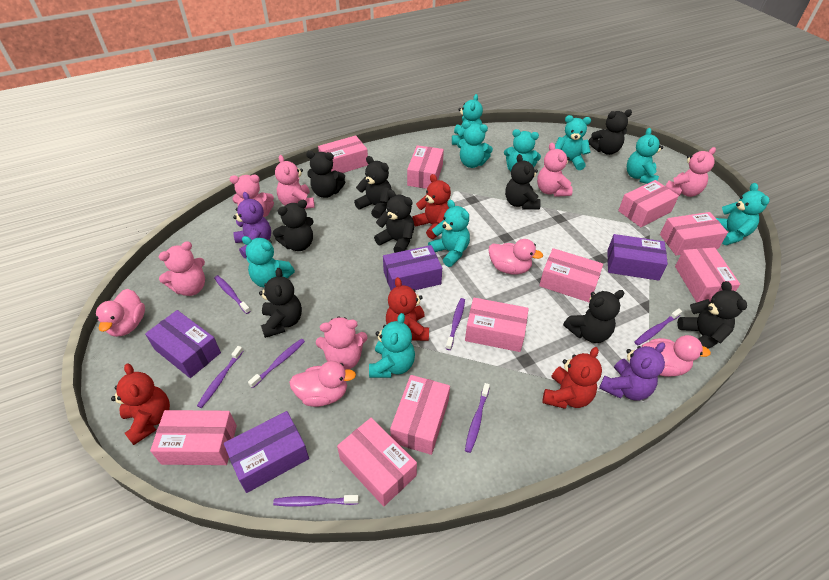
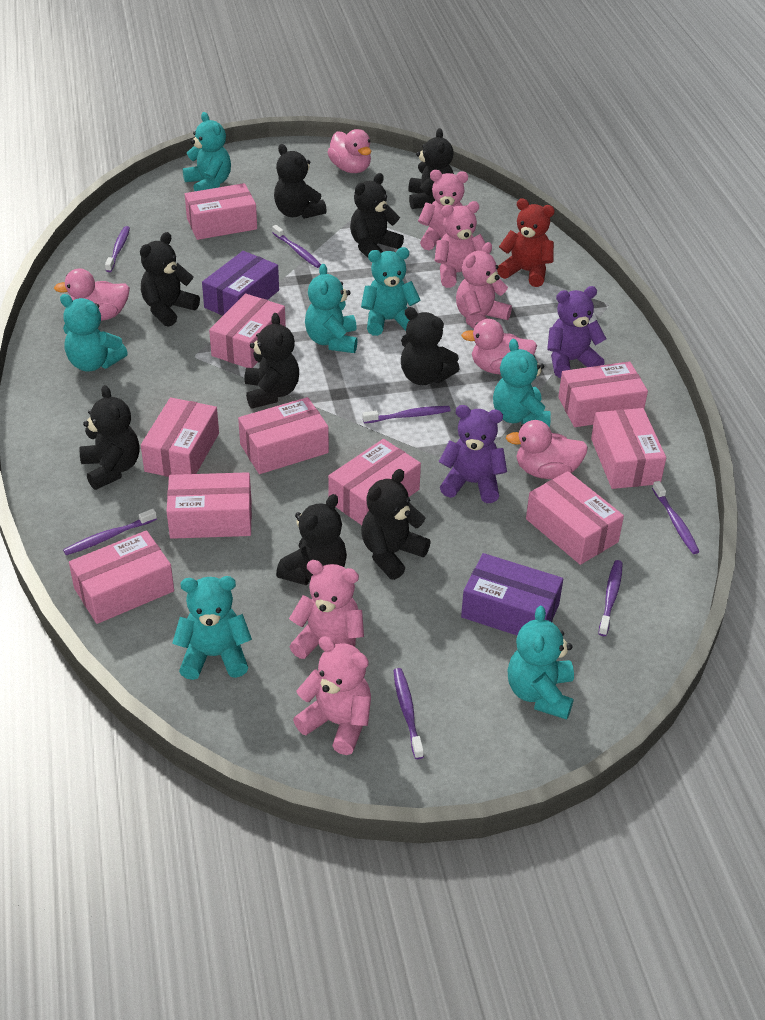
pink teddy bear: 6 -> 5
purple box: 4 -> 2
red teddy bear: 4 -> 1
turquoise teddy bear: 9 -> 7

